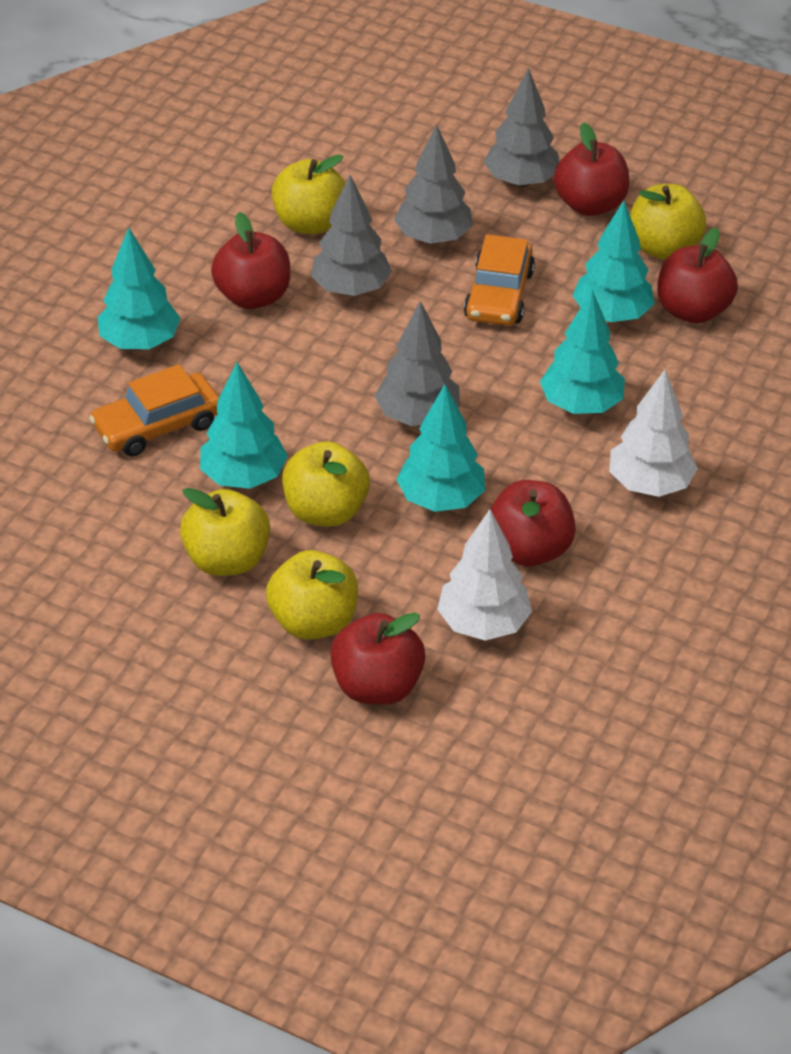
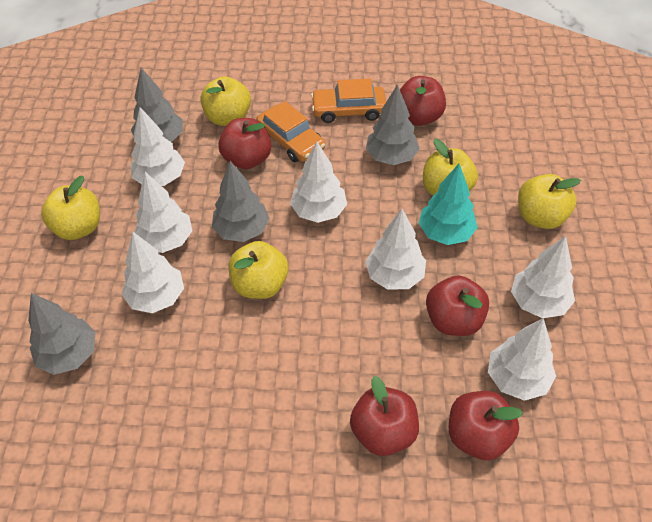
turquoise tree: 5 -> 1
white tree: 2 -> 7

